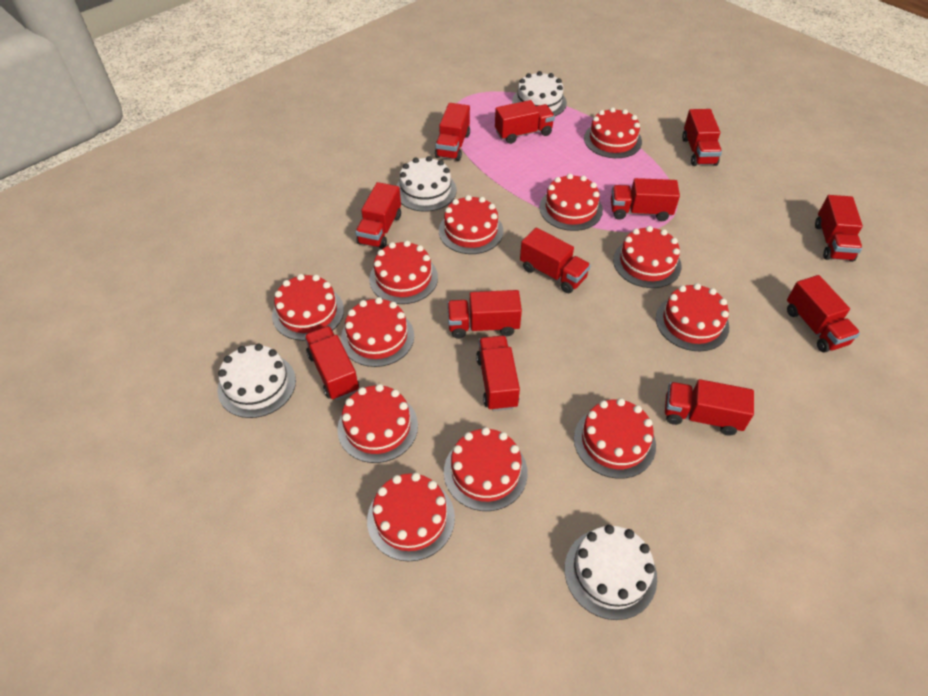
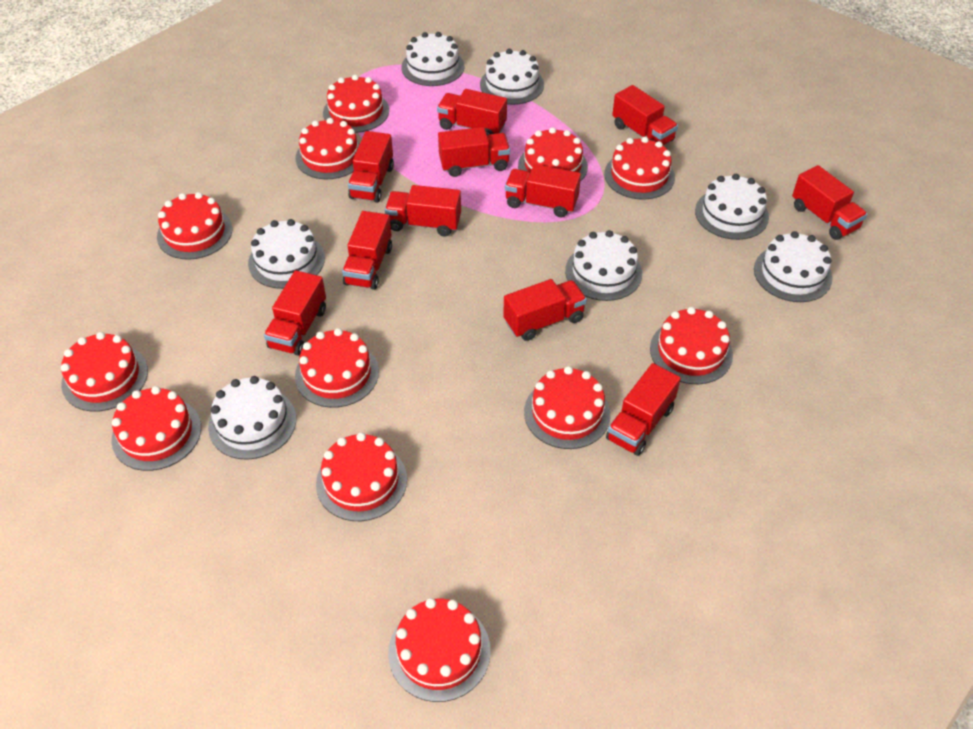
red truck: 12 -> 11
white cake: 4 -> 7

